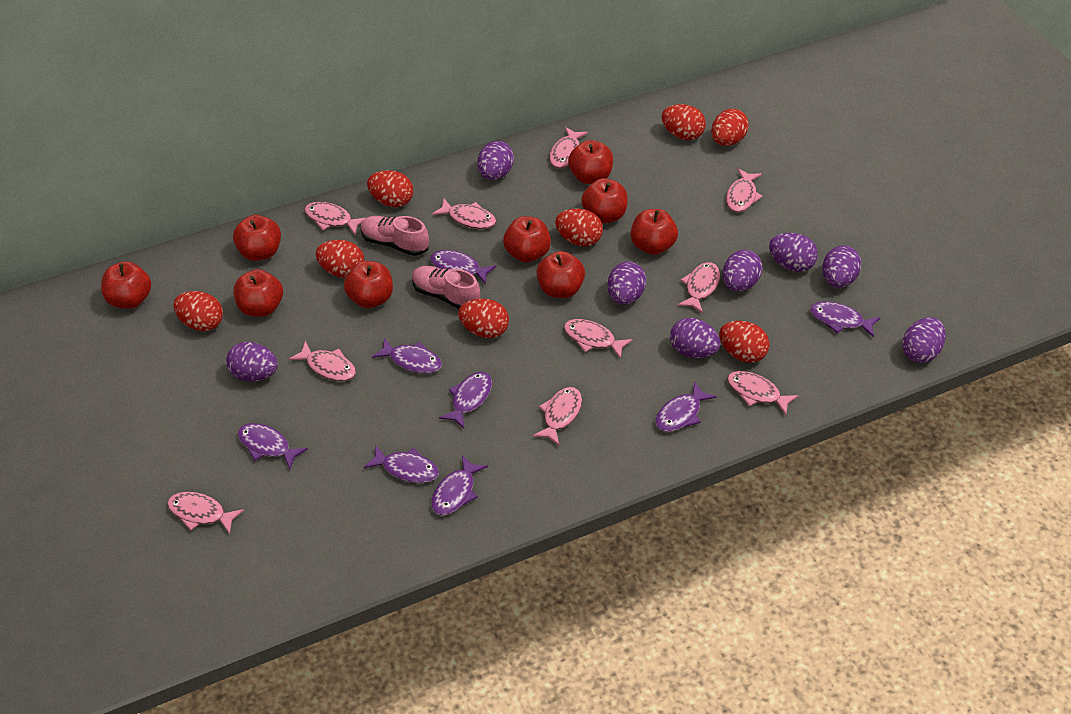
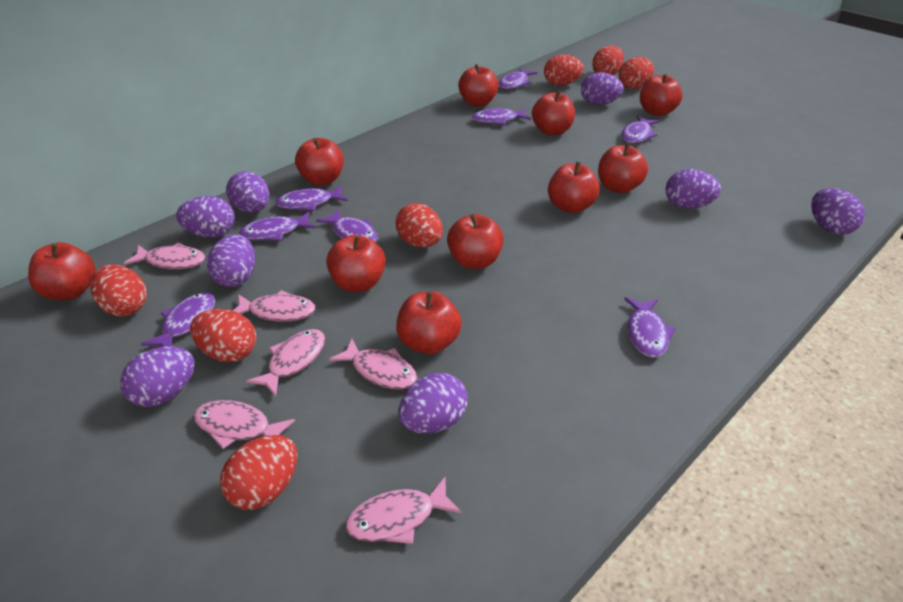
pink fish: 10 -> 6
pink shoe: 2 -> 0
red apple: 9 -> 10
red egg: 8 -> 7

